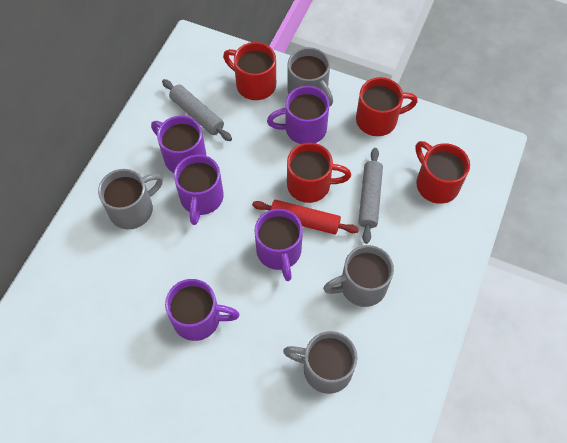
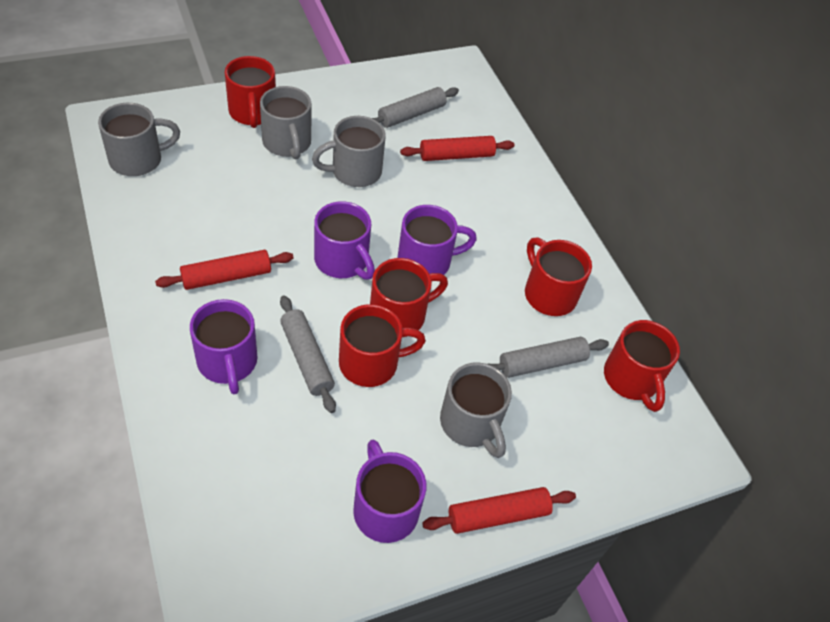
grey rolling pin: 2 -> 3
purple mug: 5 -> 4
red mug: 4 -> 5
red rolling pin: 1 -> 3

